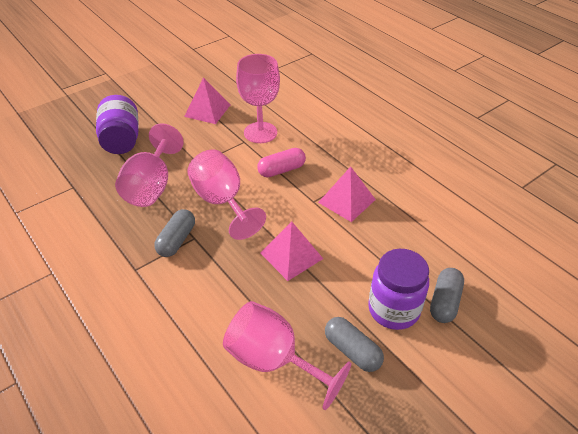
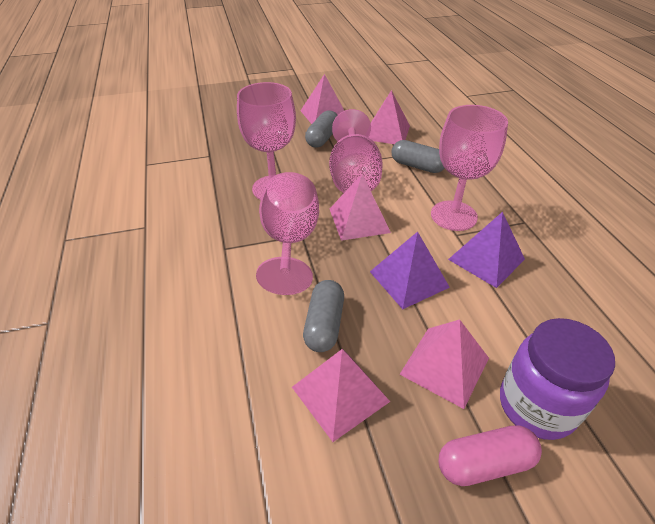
pink pyramid: 3 -> 5
purple jar: 2 -> 1
purple pyramid: 0 -> 2

